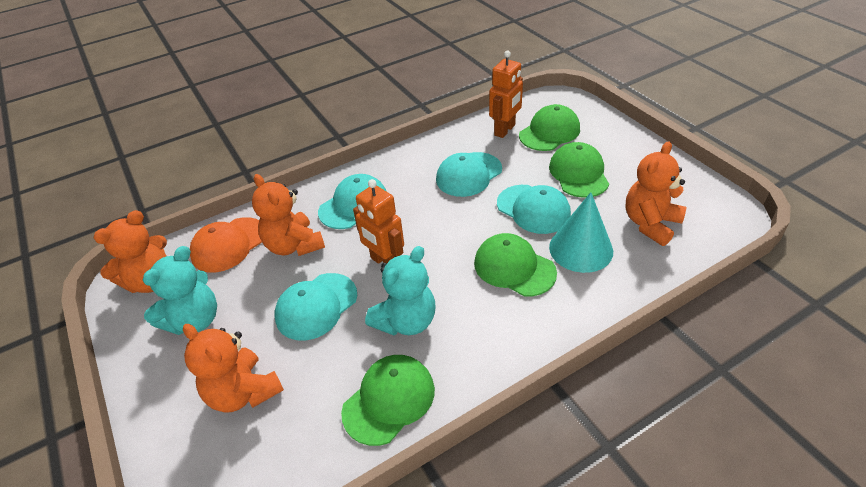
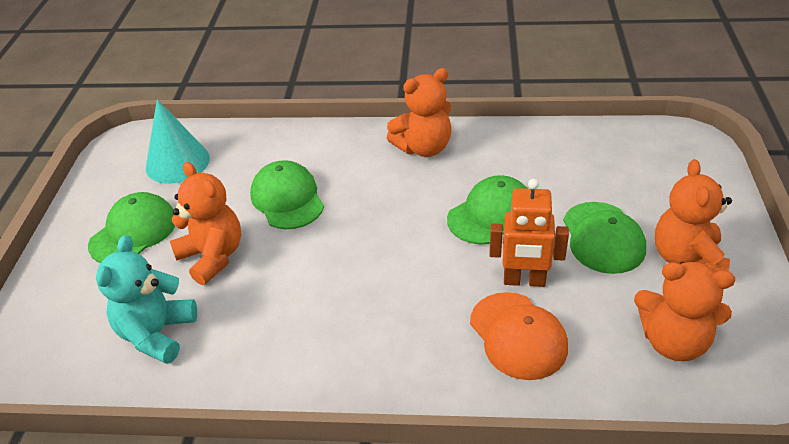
orange robot: 2 -> 1
turquoise cap: 4 -> 0
turquoise teddy bear: 2 -> 1

